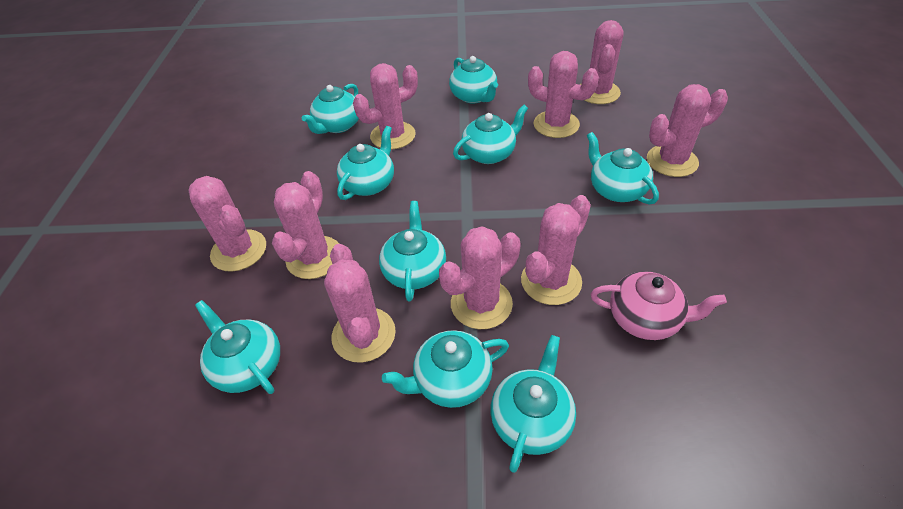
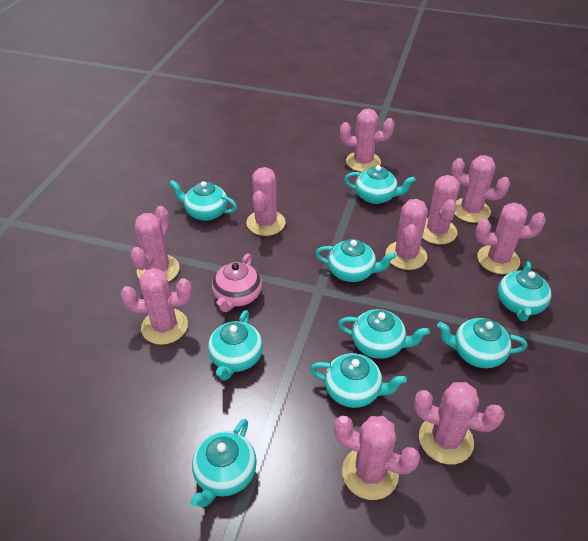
pink cactus: 9 -> 10

